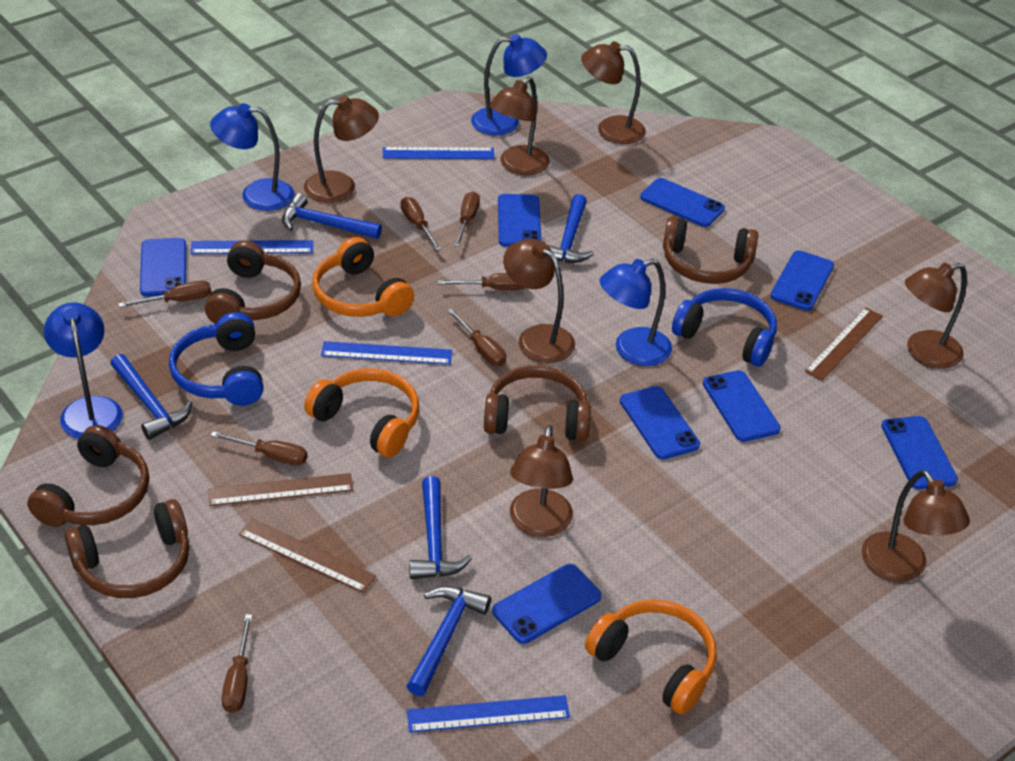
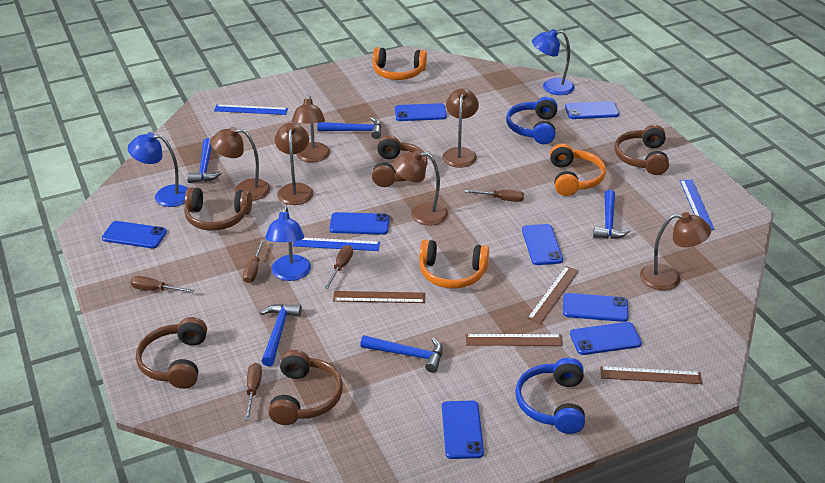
blue lamp: 4 -> 3
blue ruler: 4 -> 3
brown lamp: 7 -> 6
brown ruler: 3 -> 4
brown screwdriver: 7 -> 5

